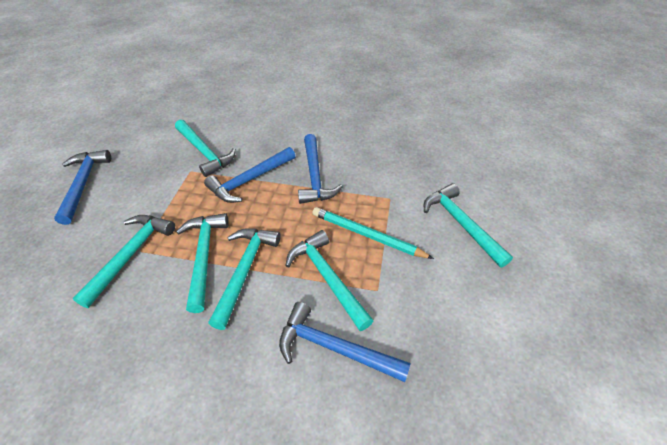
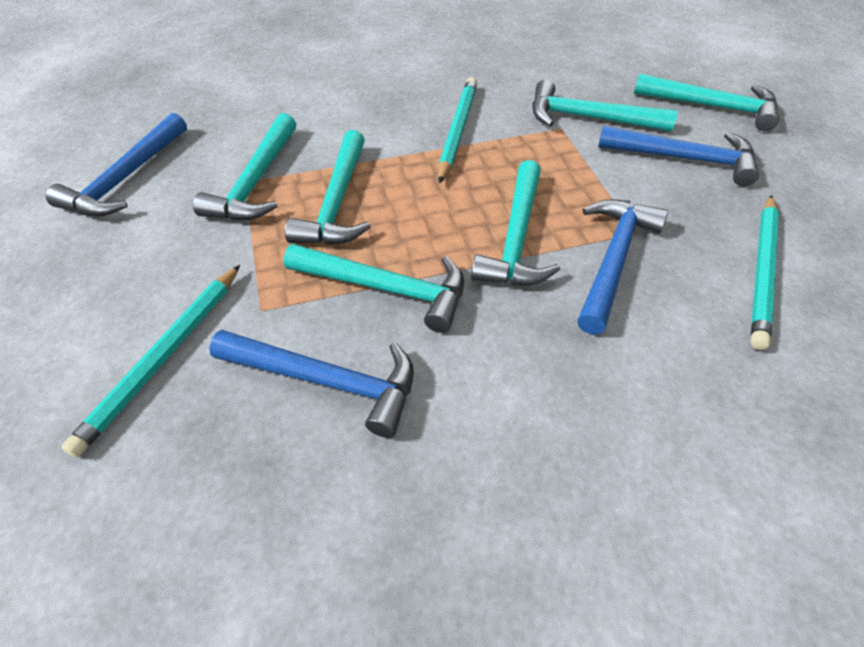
turquoise pencil: 1 -> 3

